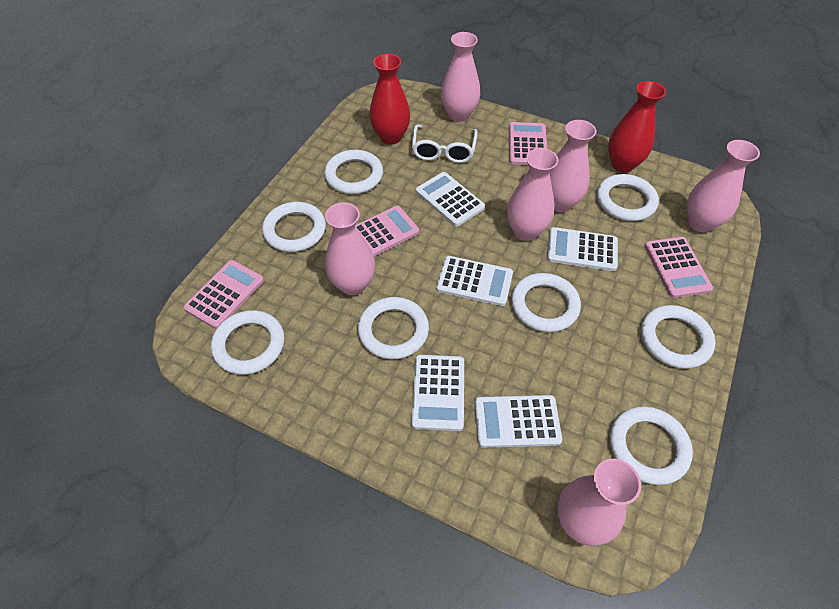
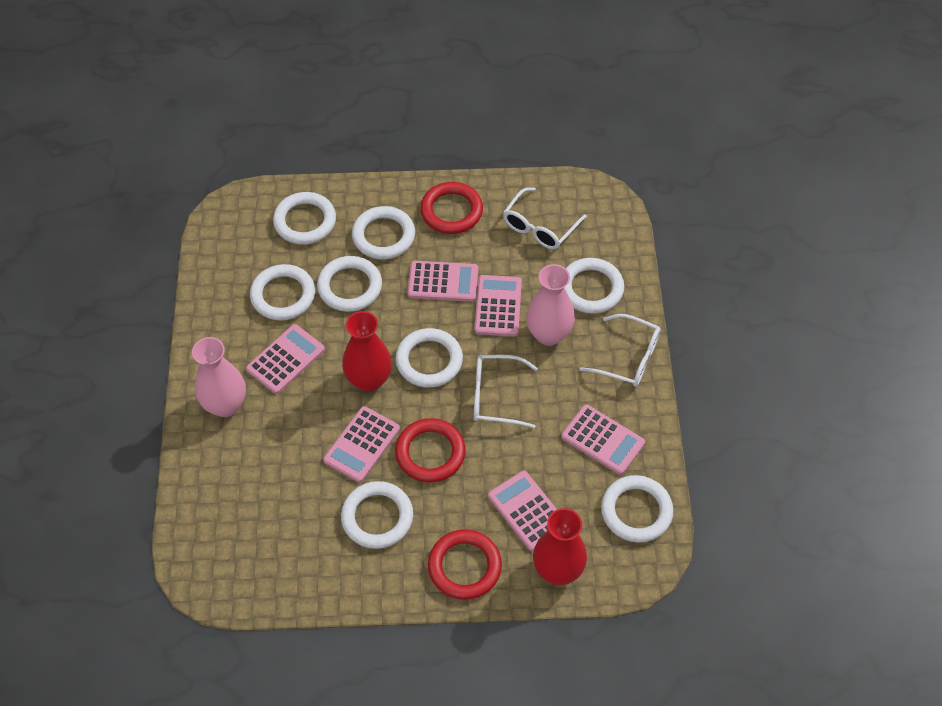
pink calculator: 4 -> 6
pink vase: 6 -> 2
red ring: 0 -> 3
white calculator: 5 -> 0
white glasses: 1 -> 3

